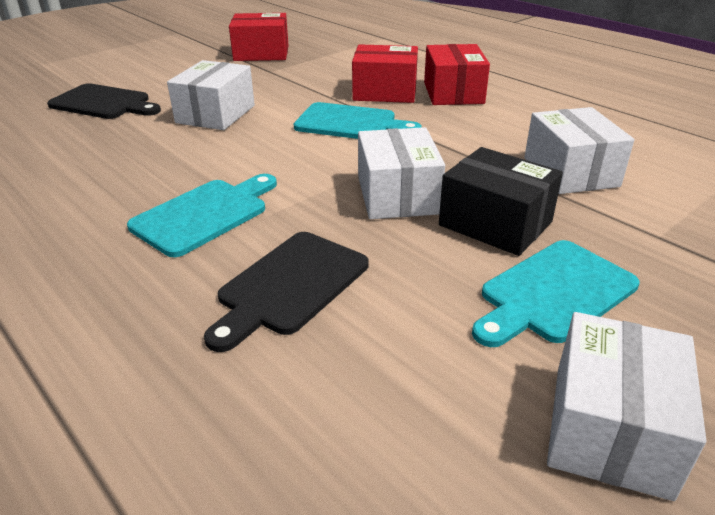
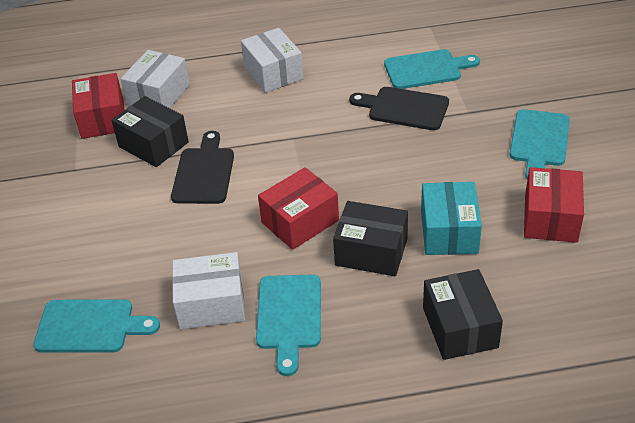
black box: 1 -> 3
turquoise box: 0 -> 1
turquoise cutting board: 3 -> 4
white box: 4 -> 3

